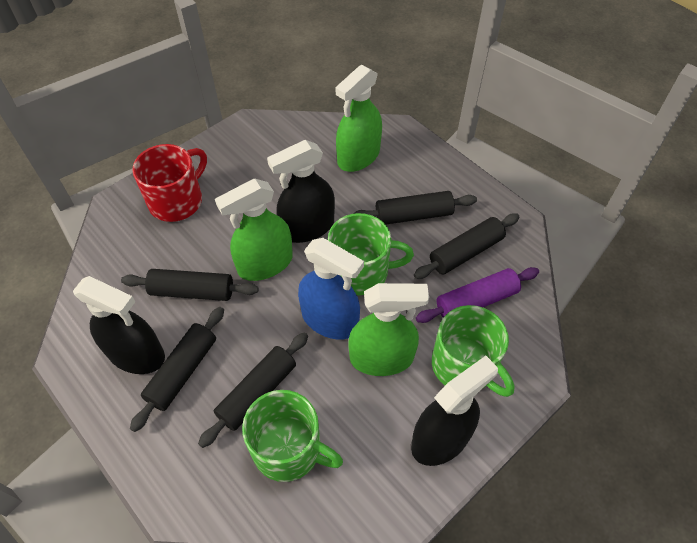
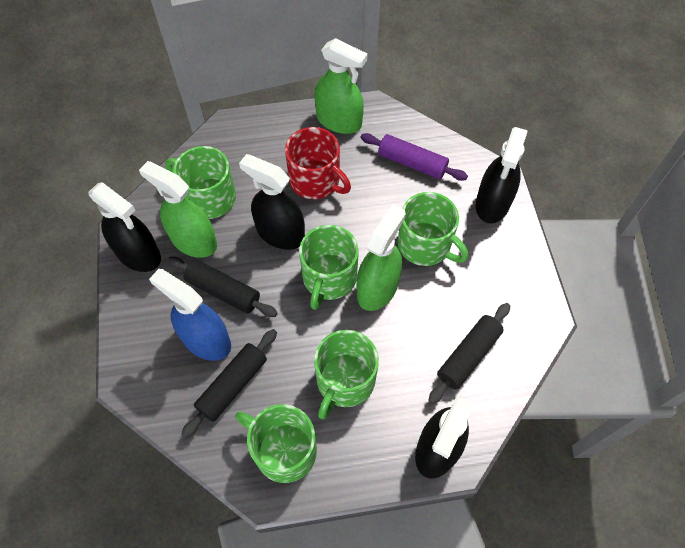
black rolling pin: 5 -> 3
black spray bottle: 3 -> 4
green mug: 3 -> 5

